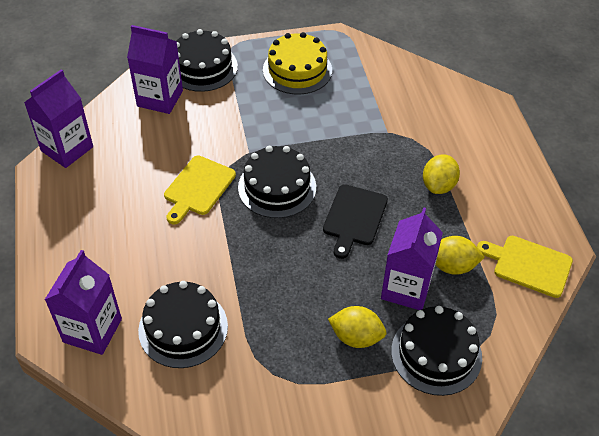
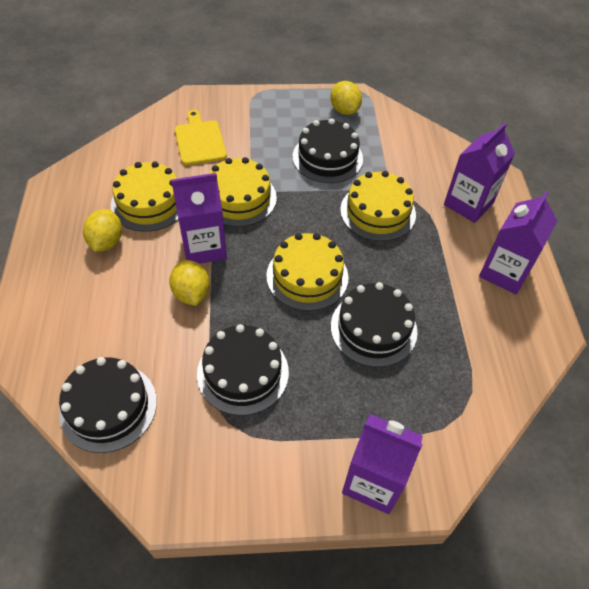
black cutting board: 1 -> 0
yellow cake: 1 -> 4
yellow cutting board: 2 -> 1

